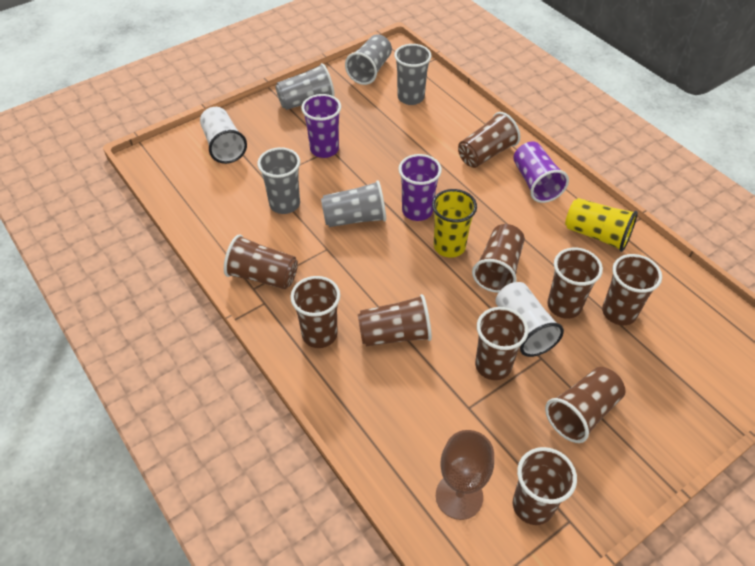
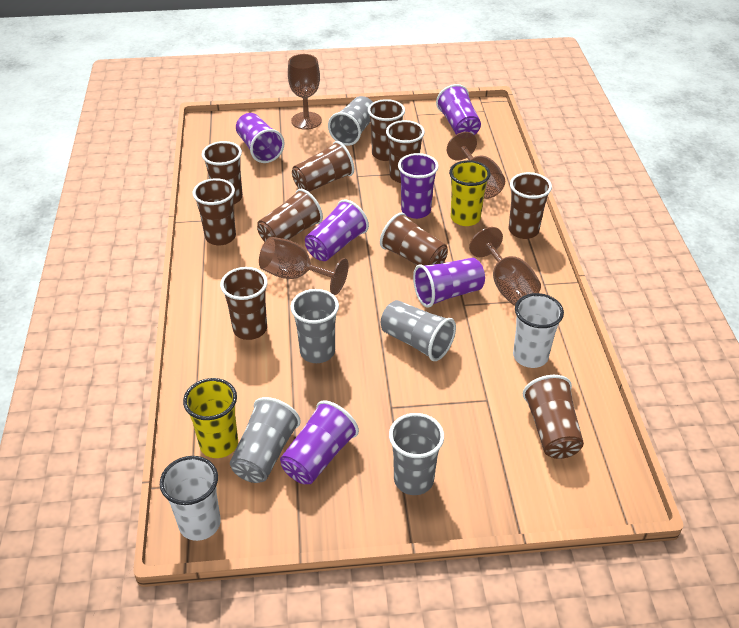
brown goblet: 1 -> 4
purple cup: 3 -> 6

